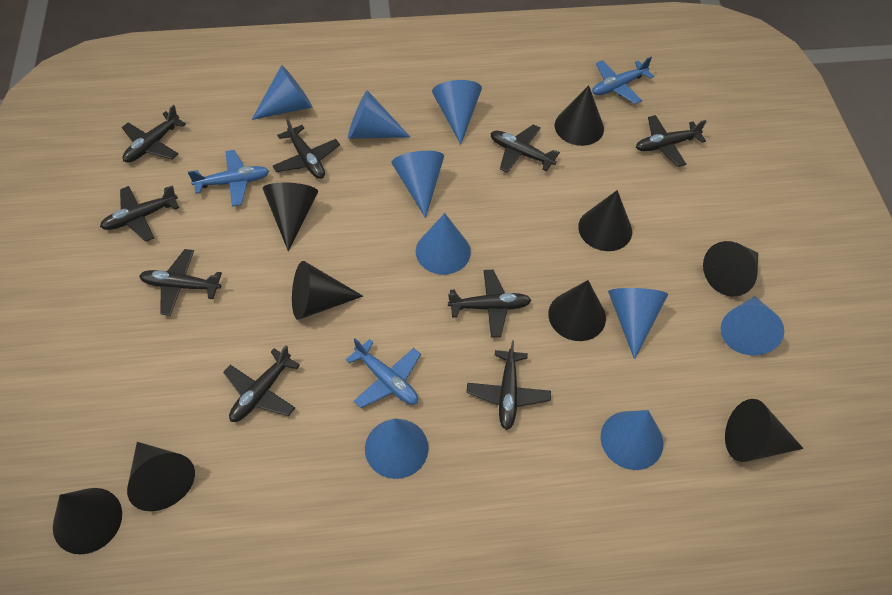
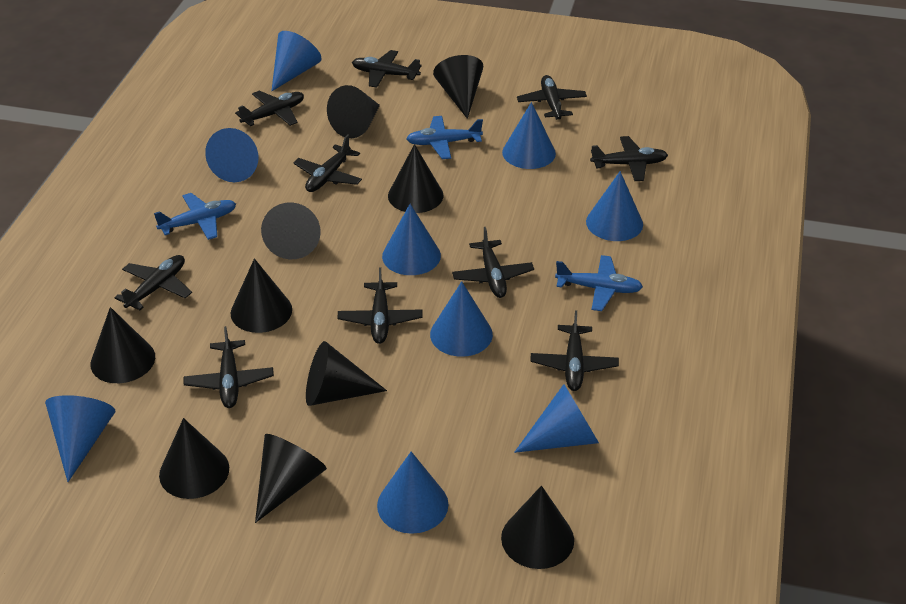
black cone: 9 -> 10
black plane: 9 -> 10

